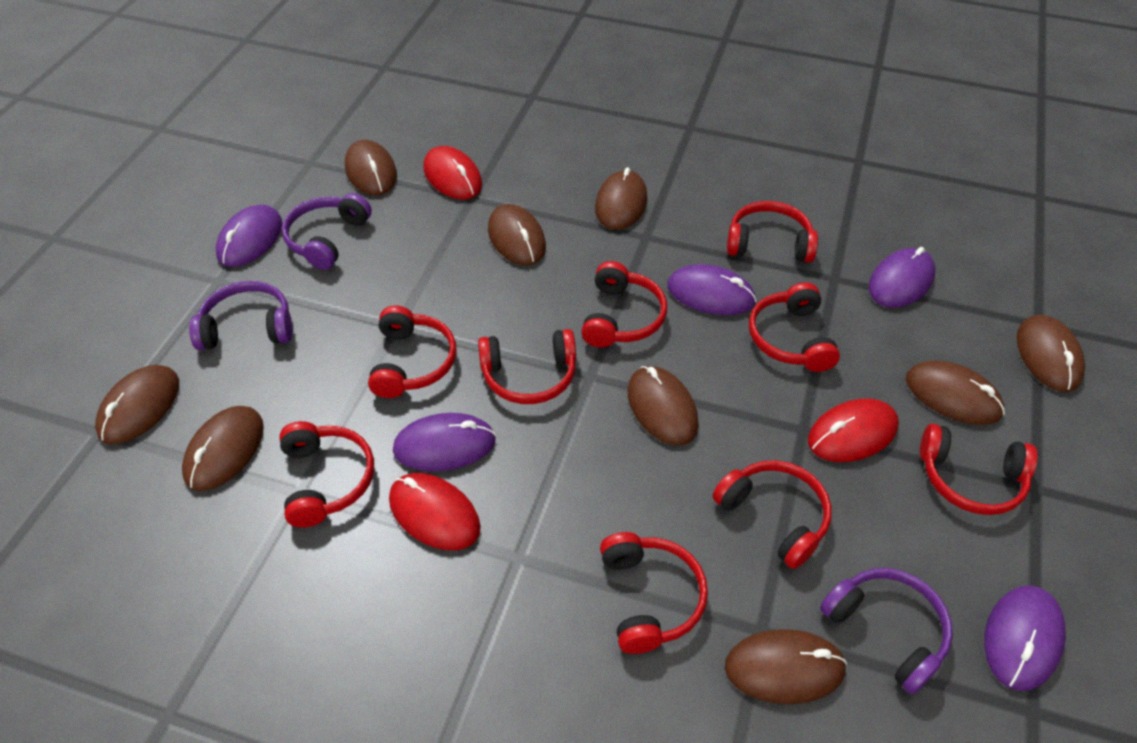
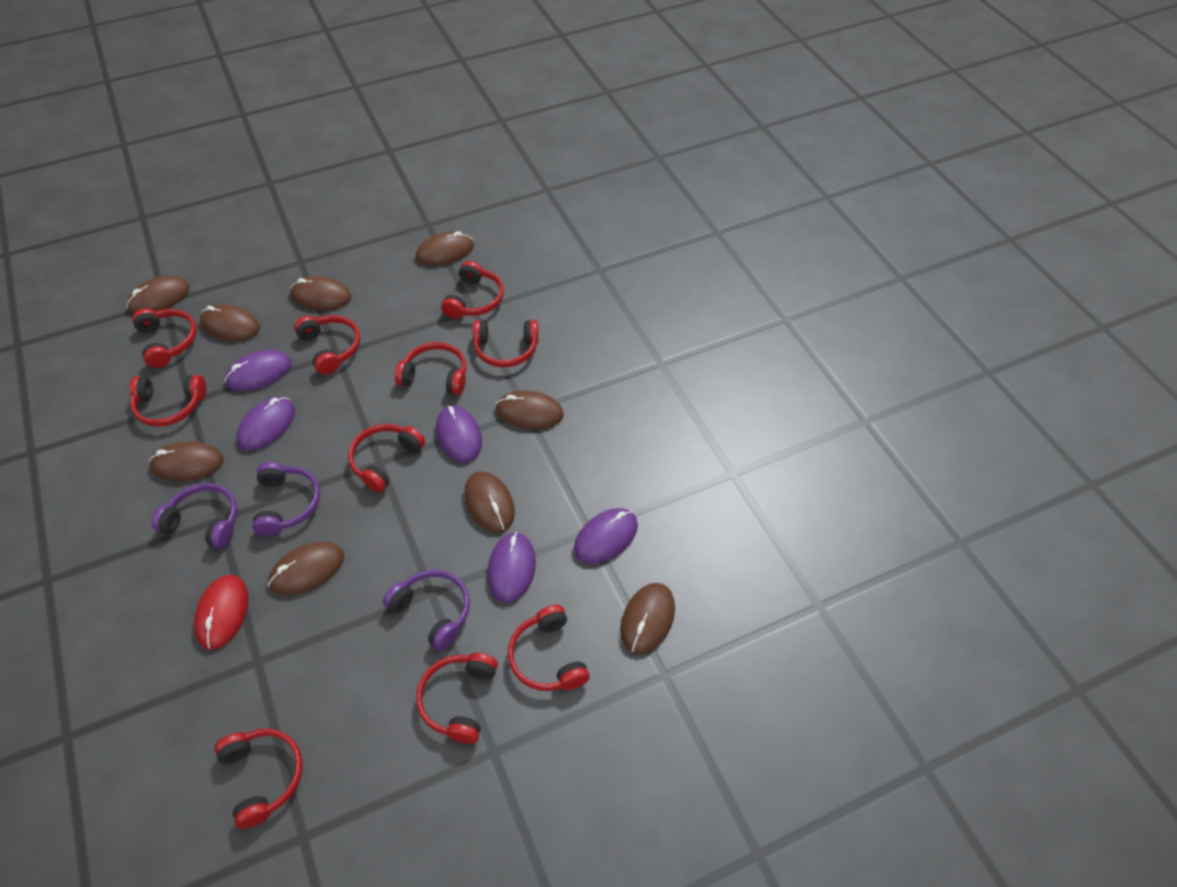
red headphones: 9 -> 10
red mouse: 3 -> 1

